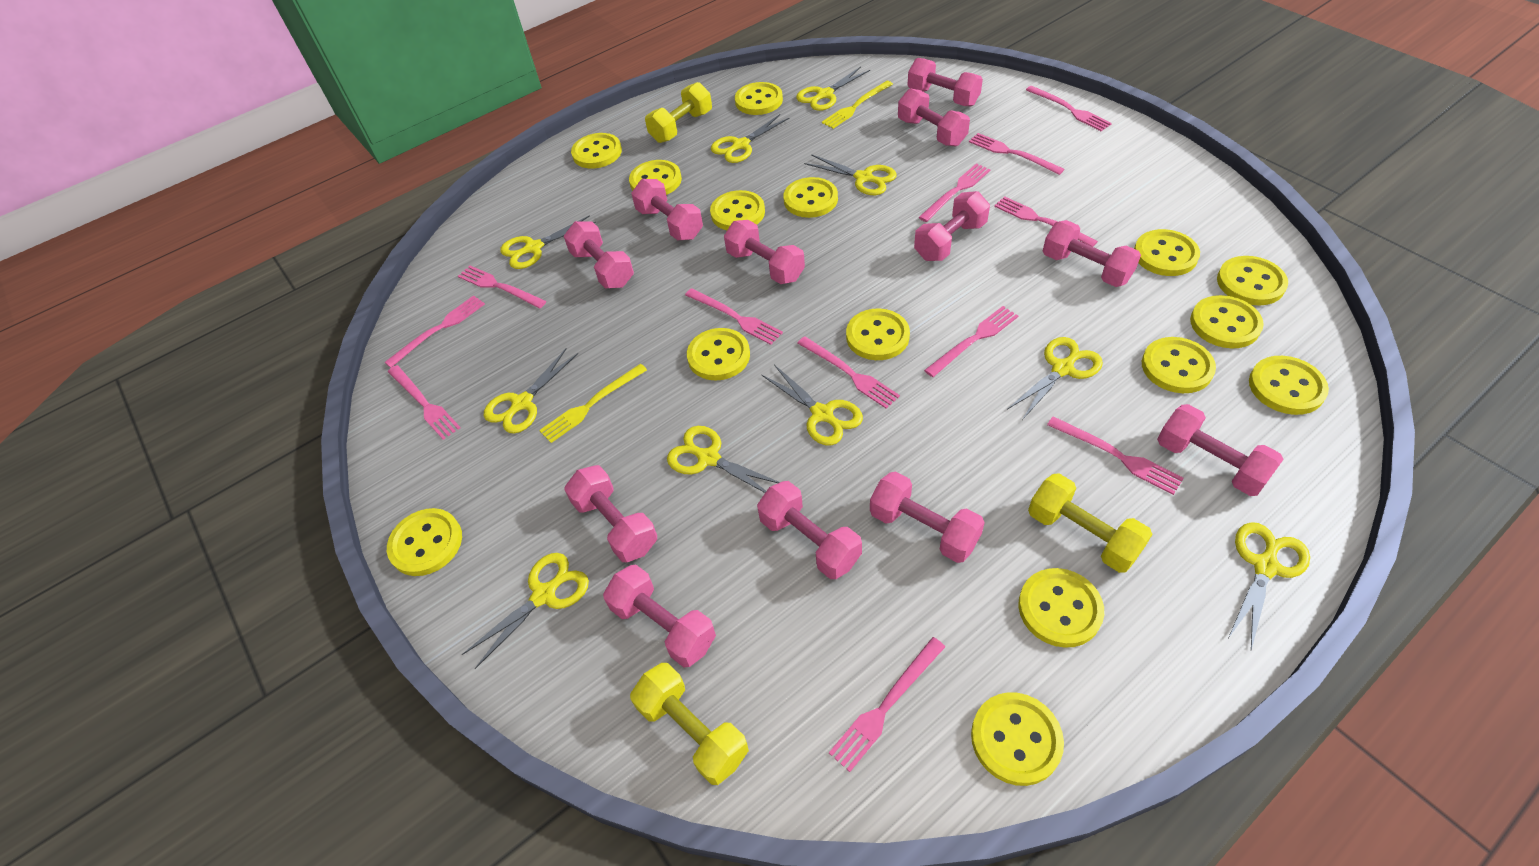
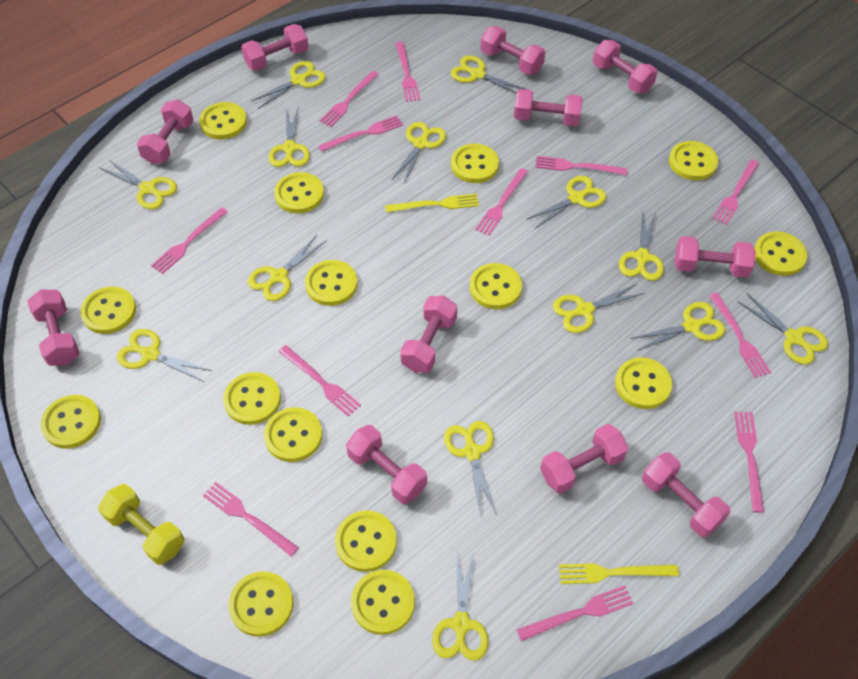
pink dumbbell: 12 -> 11
yellow dumbbell: 3 -> 1
yellow scissors: 10 -> 14

